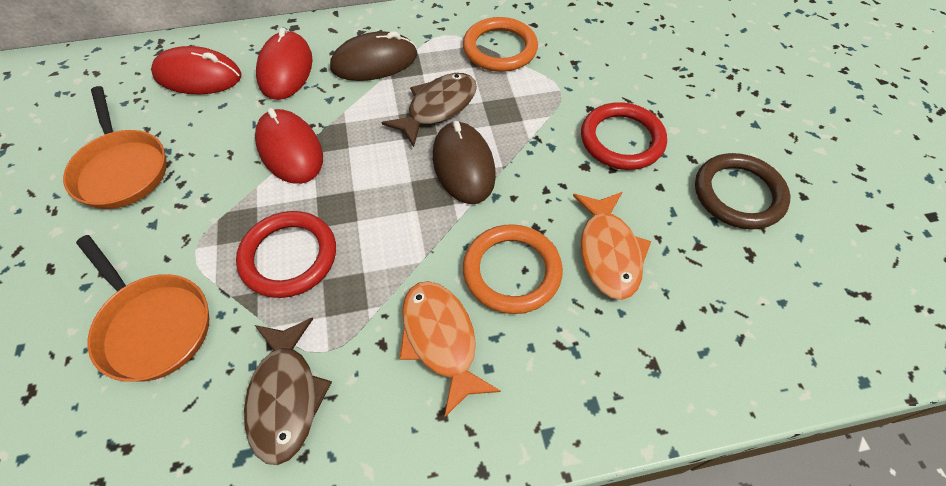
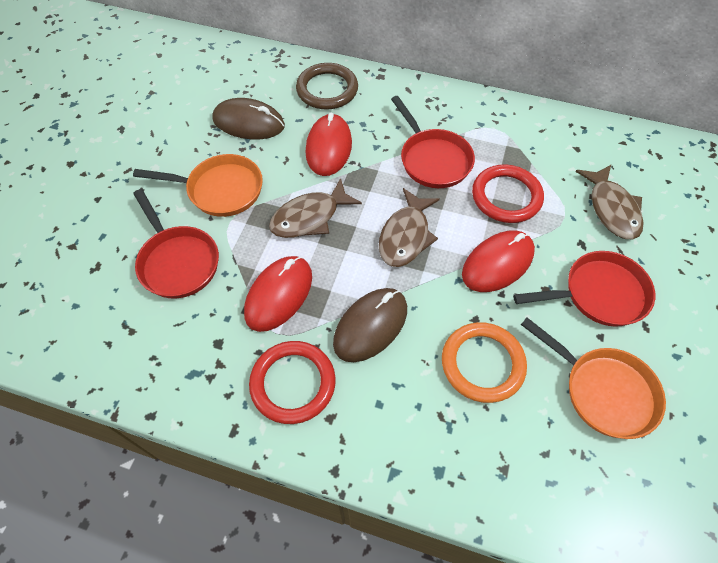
brown fish: 2 -> 3
orange fish: 2 -> 0
orange ring: 2 -> 1
red pan: 0 -> 3

